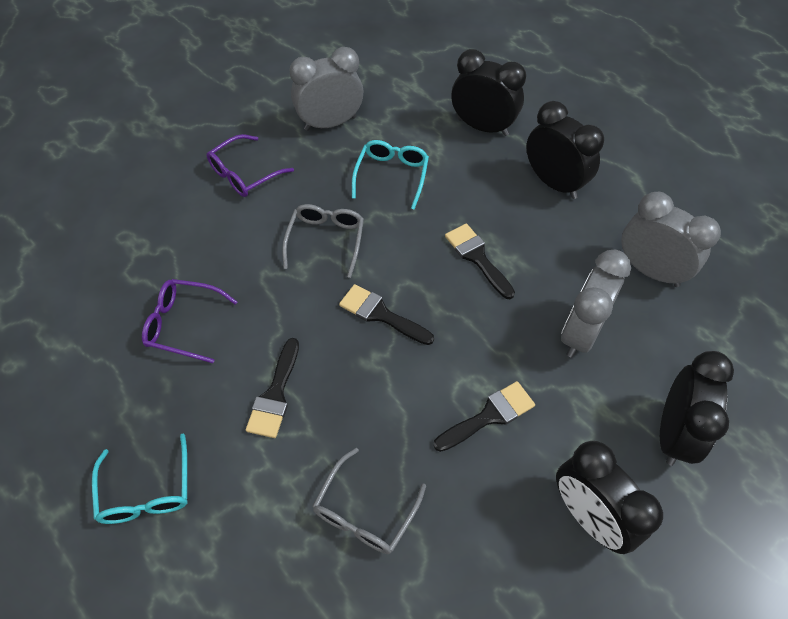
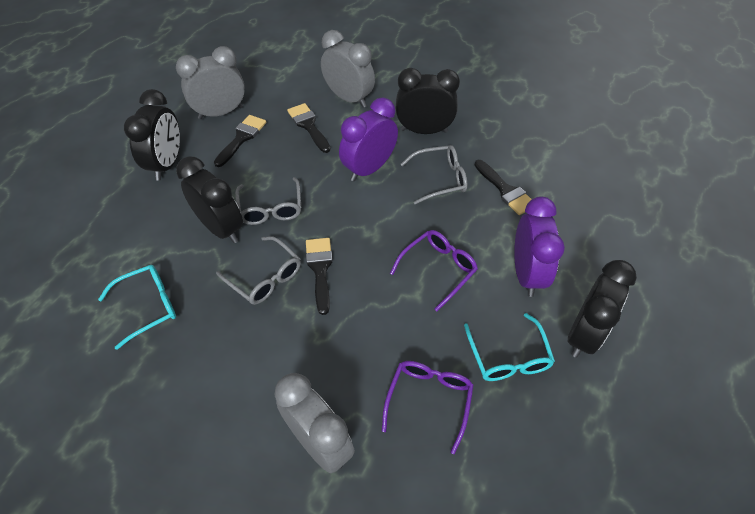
grey glasses: 2 -> 3
purple clock: 0 -> 2

